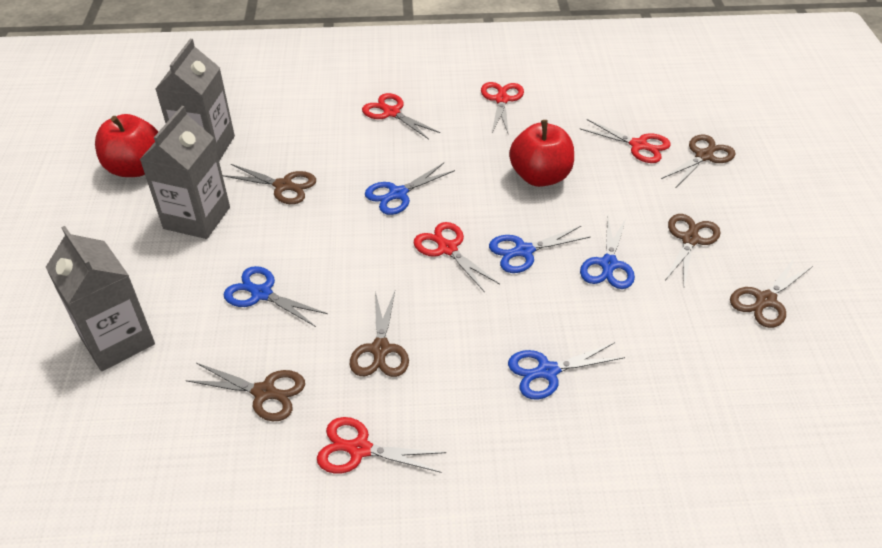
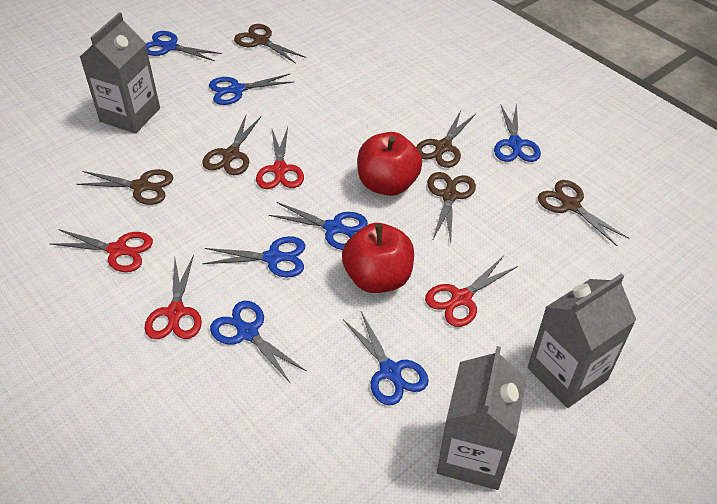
blue scissors: 5 -> 7
red scissors: 5 -> 4

